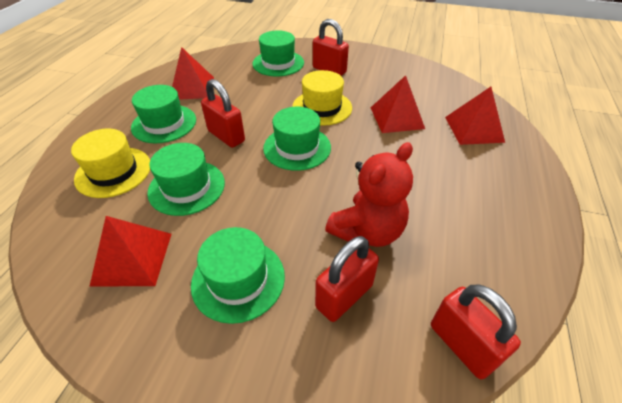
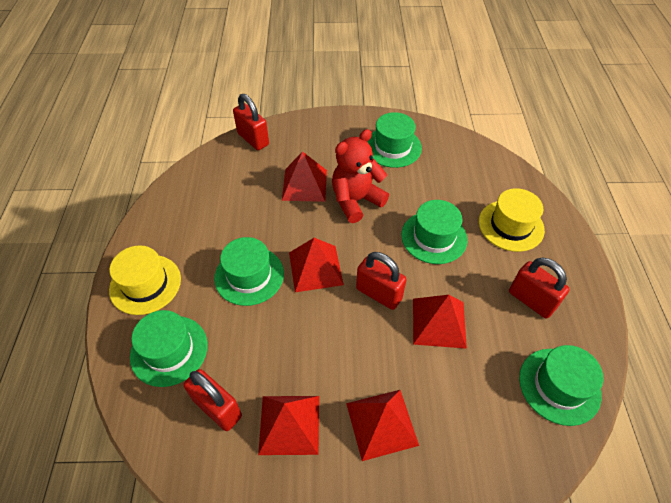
red pyramid: 4 -> 5

